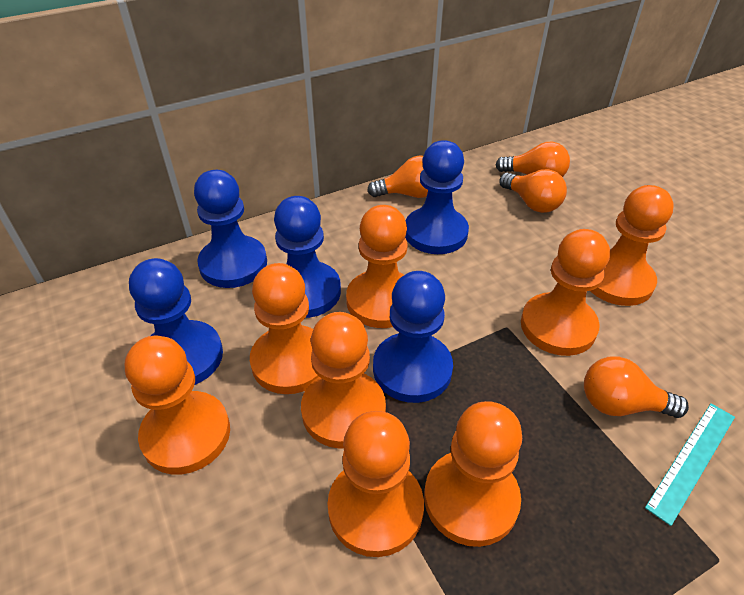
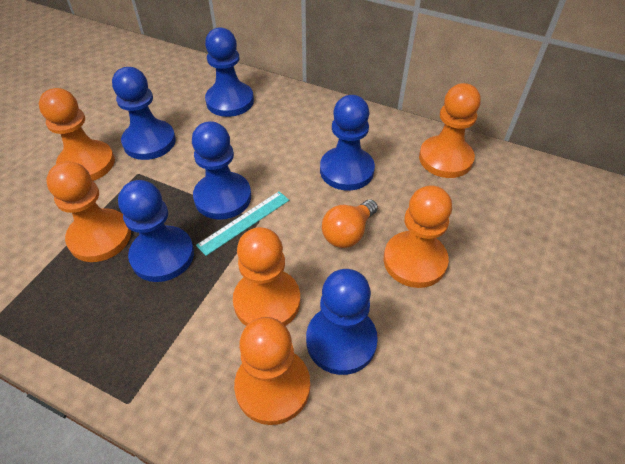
blue pawn: 5 -> 6
orange light bulb: 4 -> 1
orange pawn: 8 -> 6

